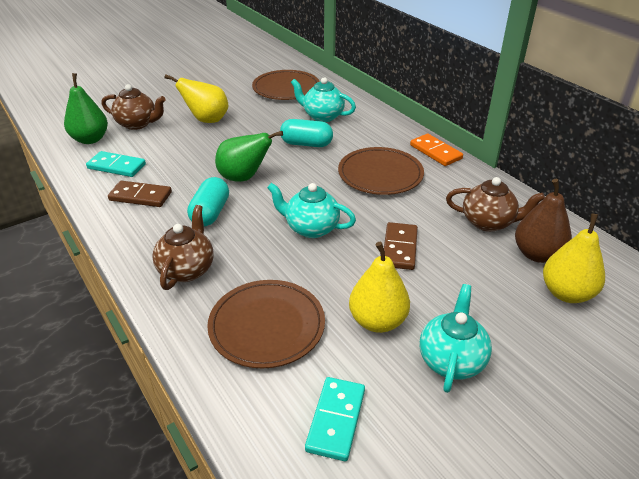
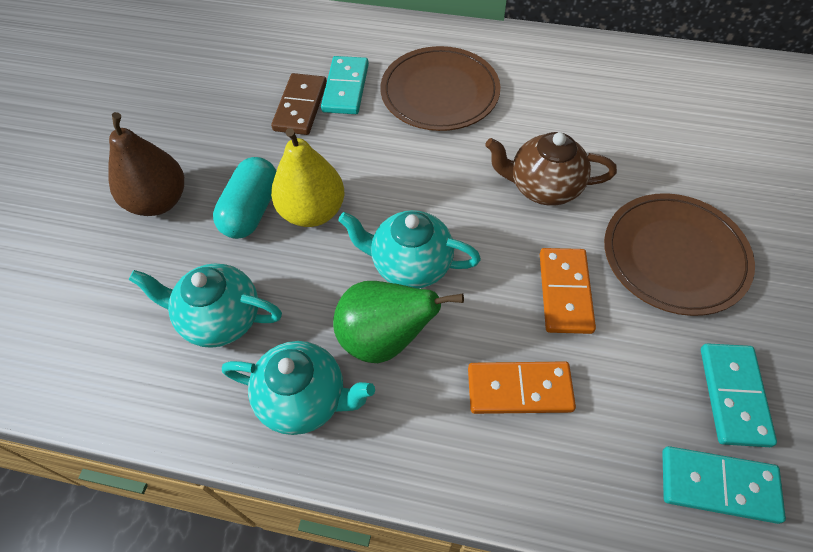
brown domino: 2 -> 1
brown plate: 3 -> 2
brown teapot: 3 -> 1
green pear: 2 -> 1
orange domino: 1 -> 2
turquoise capsule: 2 -> 1
turquoise domino: 2 -> 3
yellow pear: 3 -> 1

